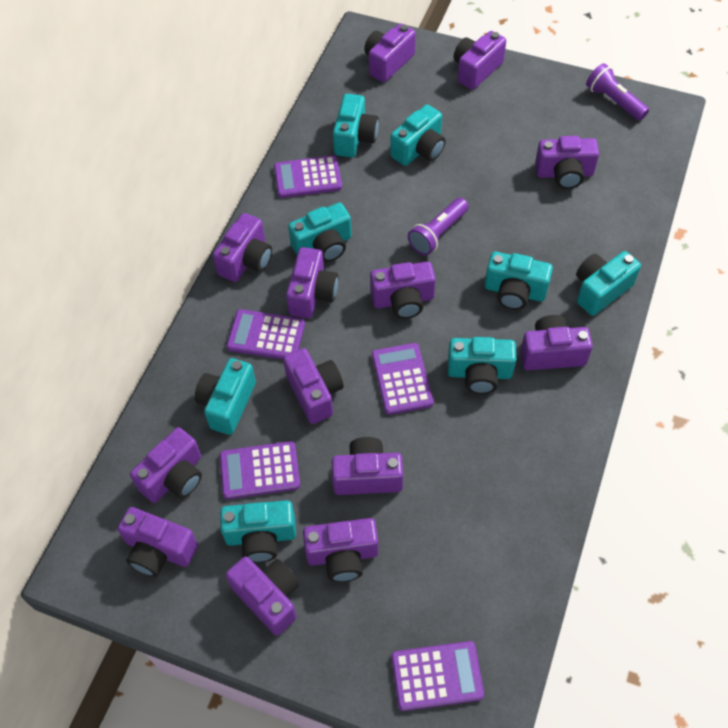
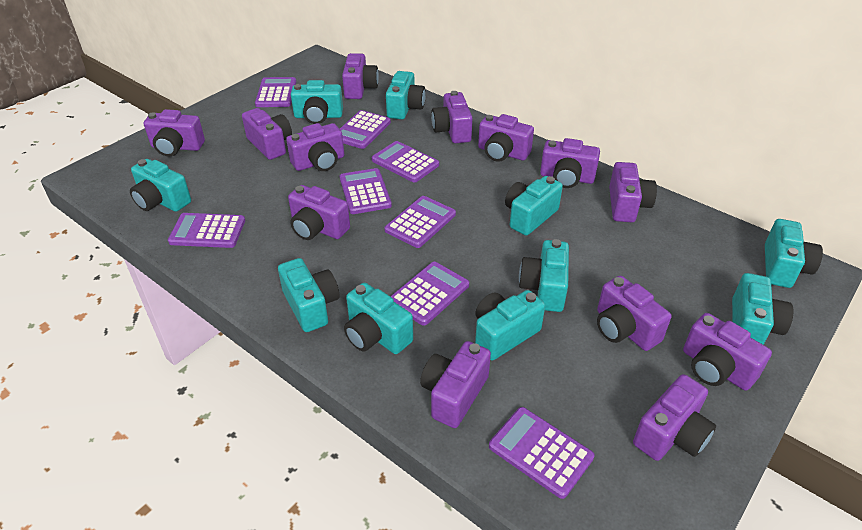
purple calculator: 5 -> 8
purple flashlight: 2 -> 0
turquoise camera: 8 -> 10

